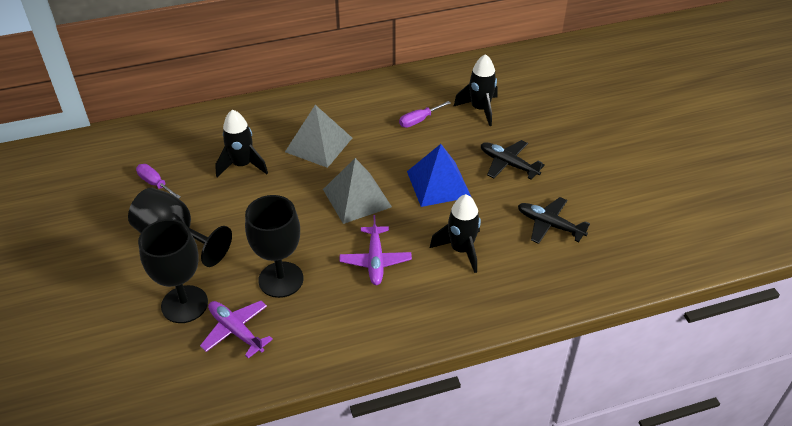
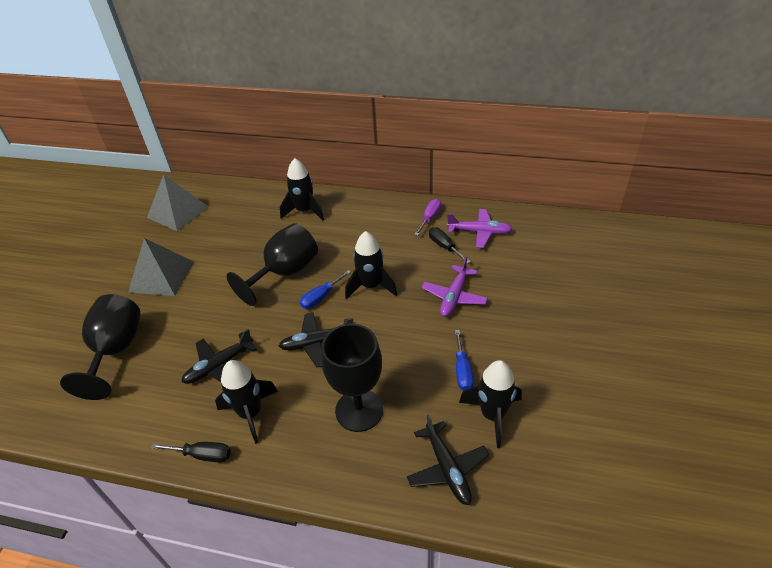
black plane: 2 -> 3
black rocket: 3 -> 4
black screwdriver: 0 -> 2
blue pyramid: 1 -> 0
blue screwdriver: 0 -> 2
purple screwdriver: 2 -> 1

